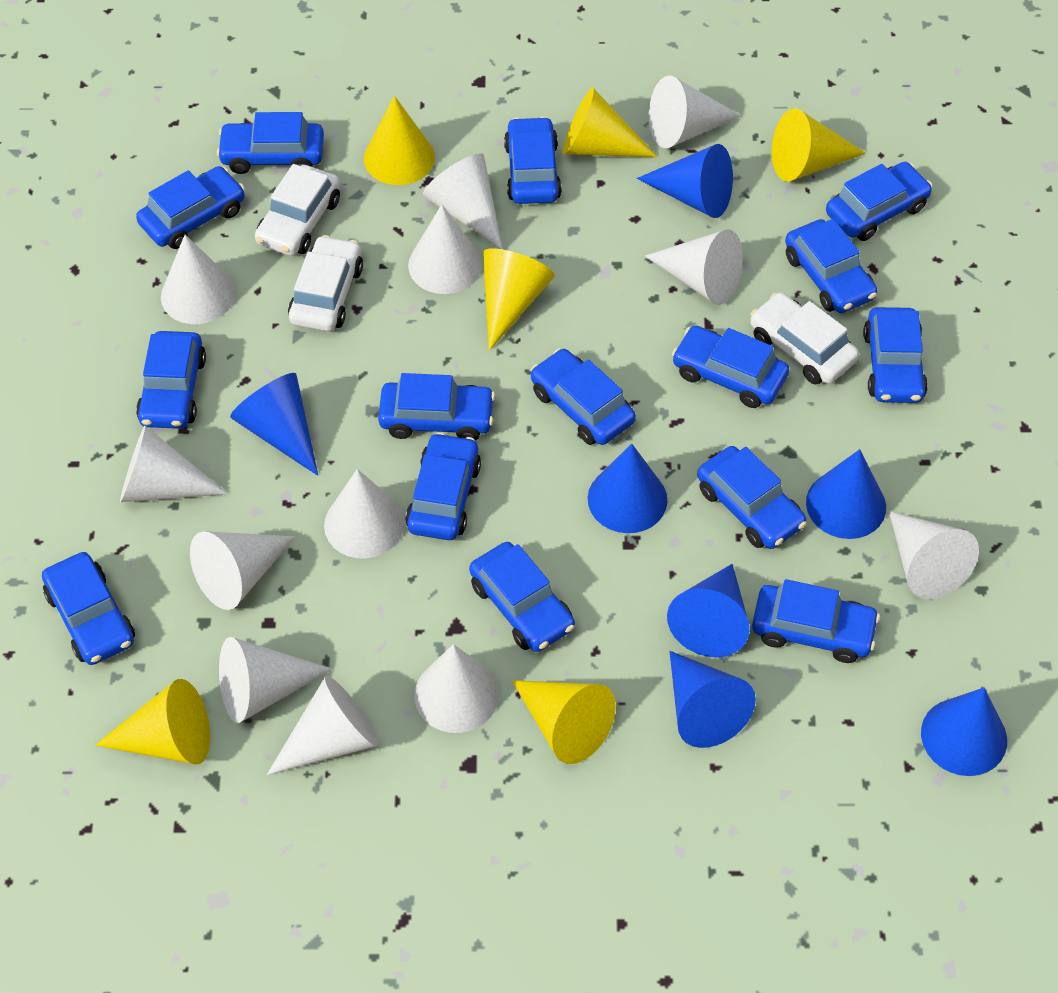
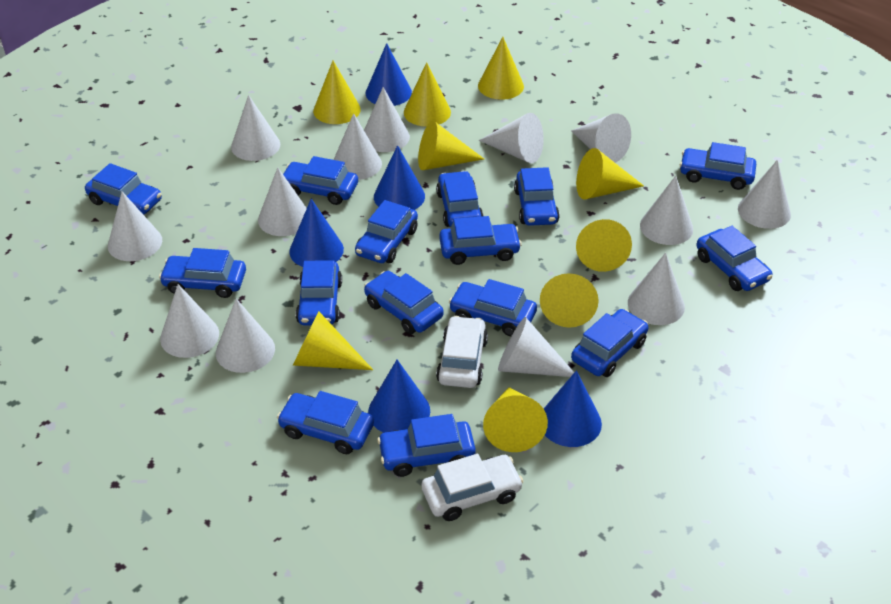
blue cone: 7 -> 5
white car: 3 -> 2
white cone: 12 -> 13
yellow cone: 6 -> 9

